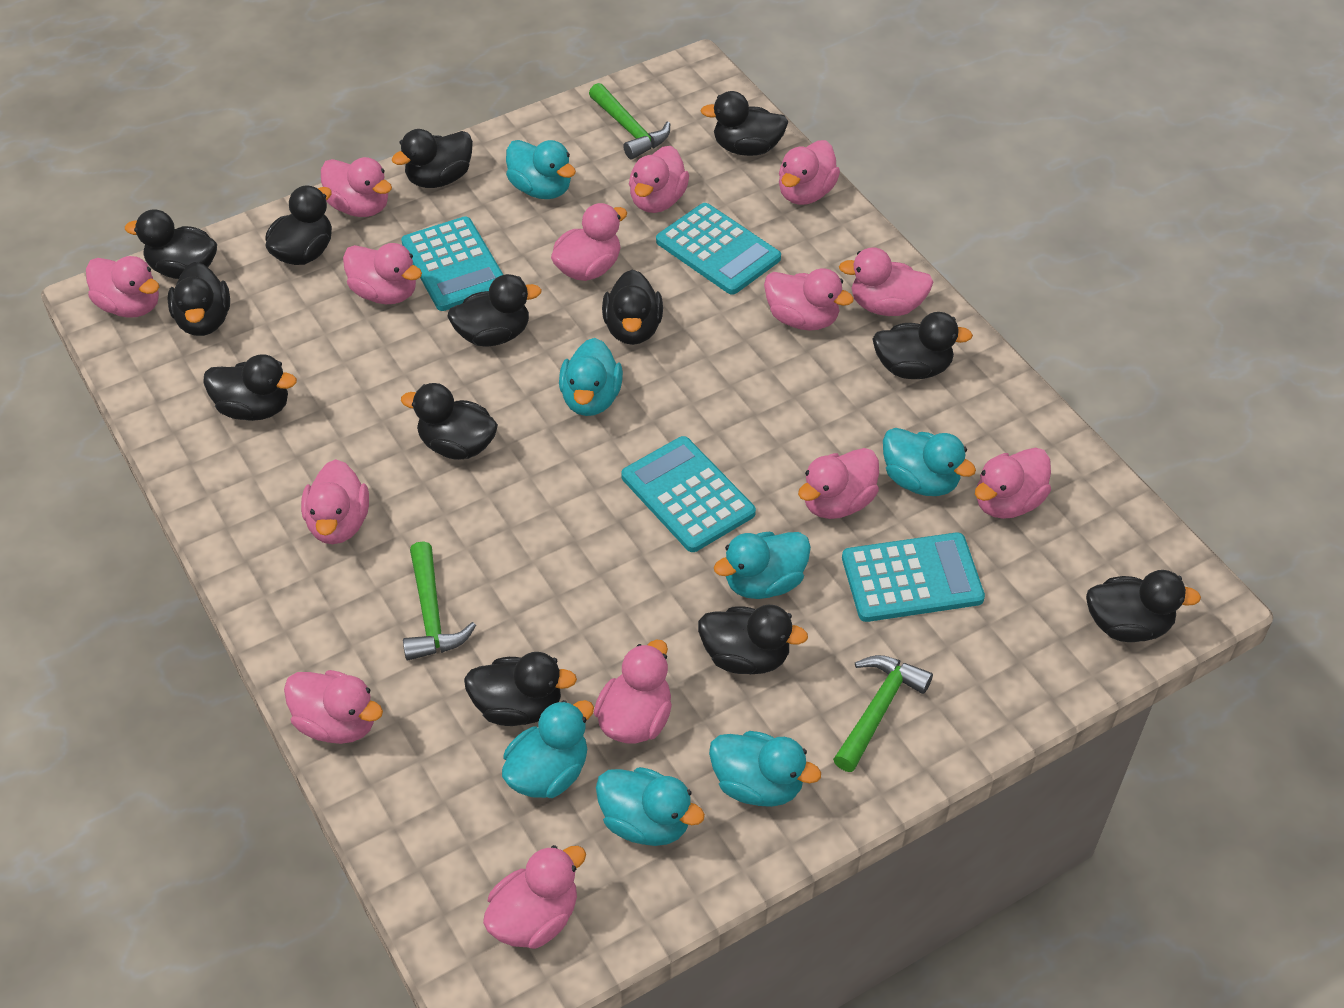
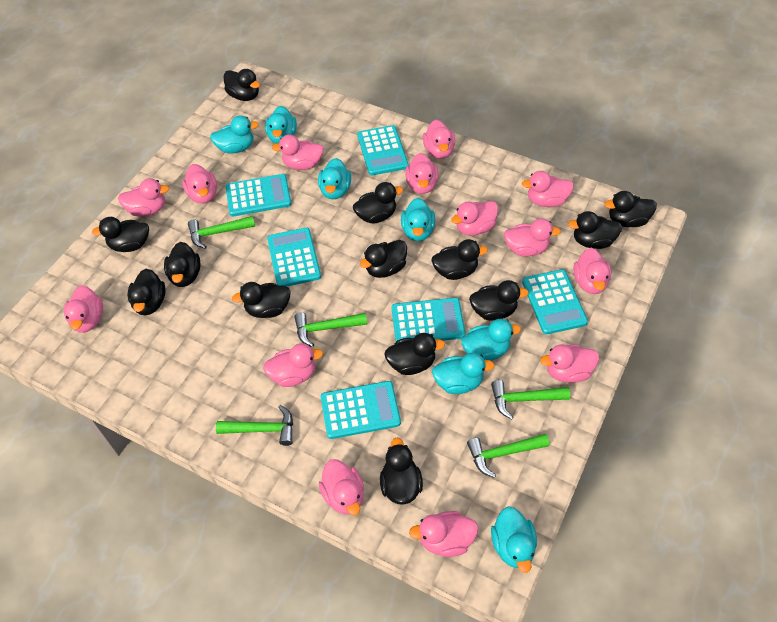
green hammer: 3 -> 5
turquoise calculator: 4 -> 6

